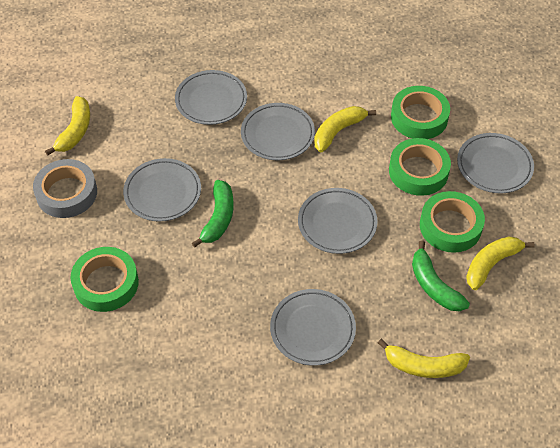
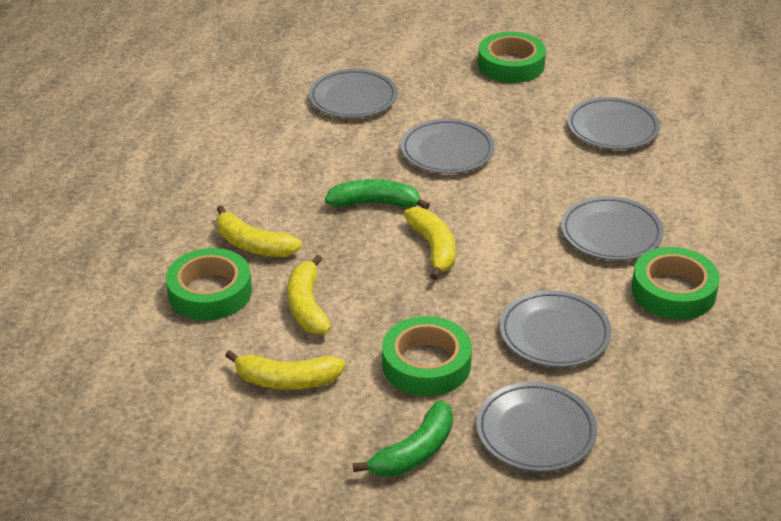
grey tape: 1 -> 0

